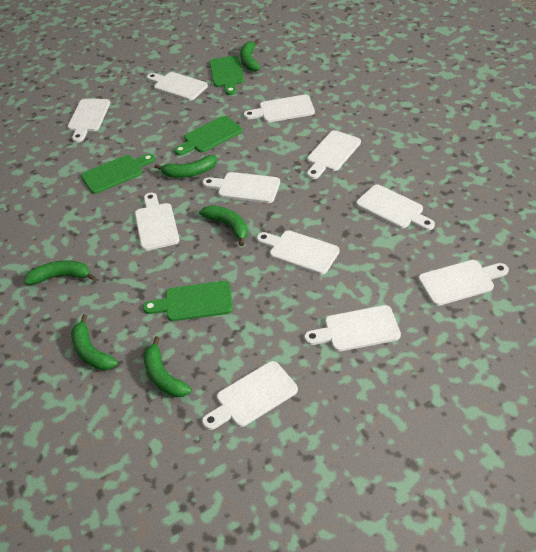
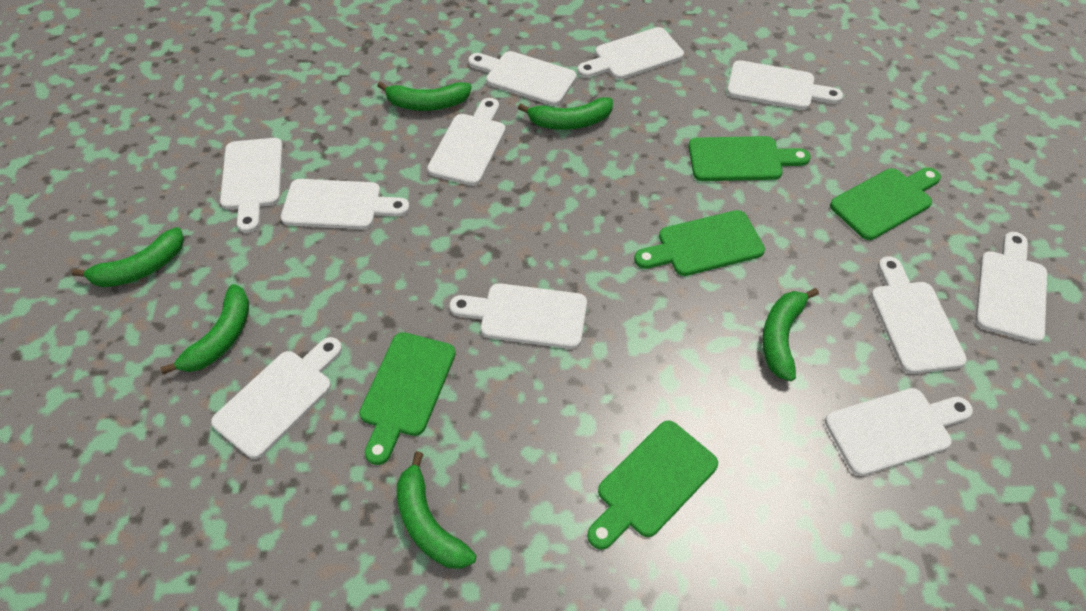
green cutting board: 4 -> 5

